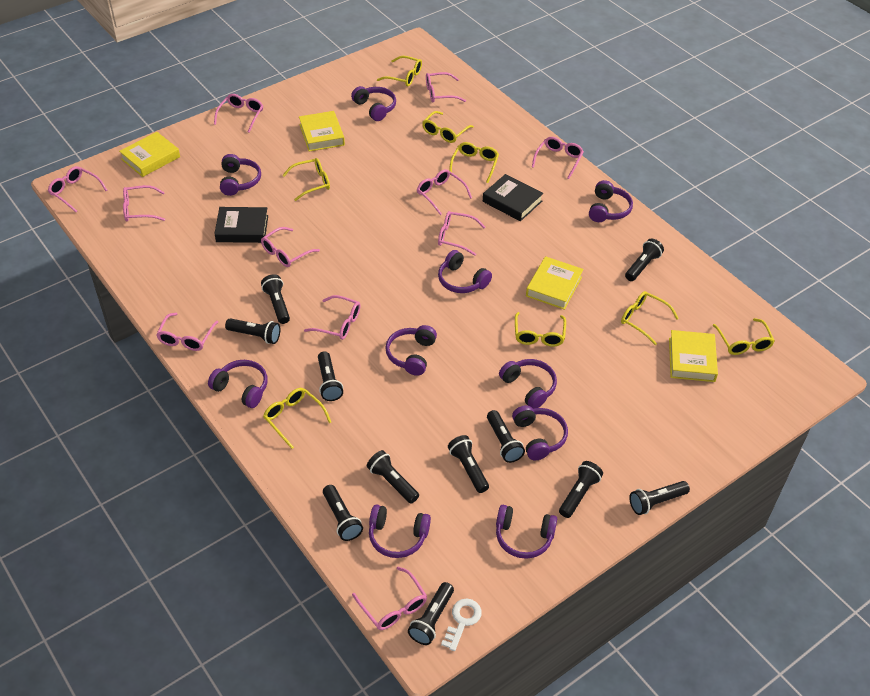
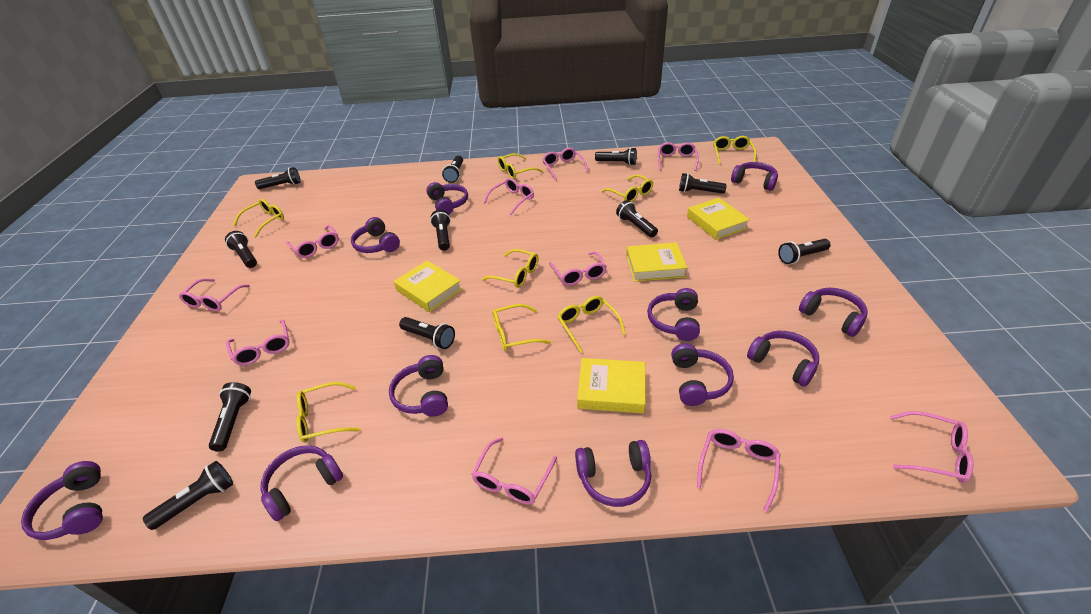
black book: 2 -> 0
pink glasses: 11 -> 10
purple headphones: 10 -> 11
white key: 1 -> 0

